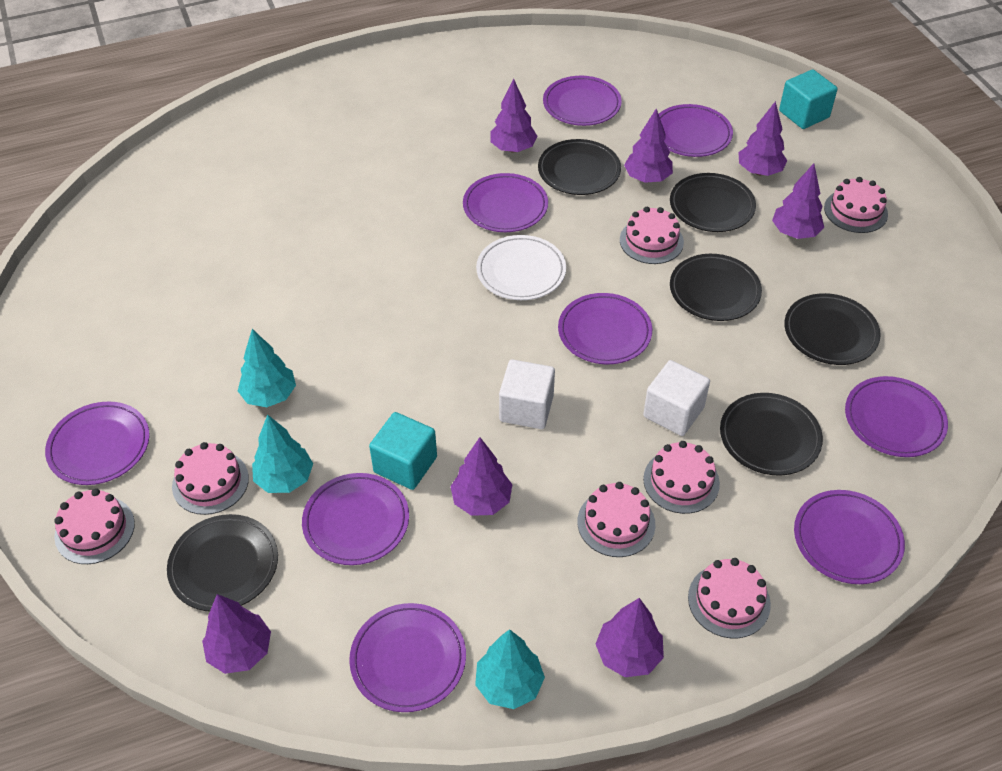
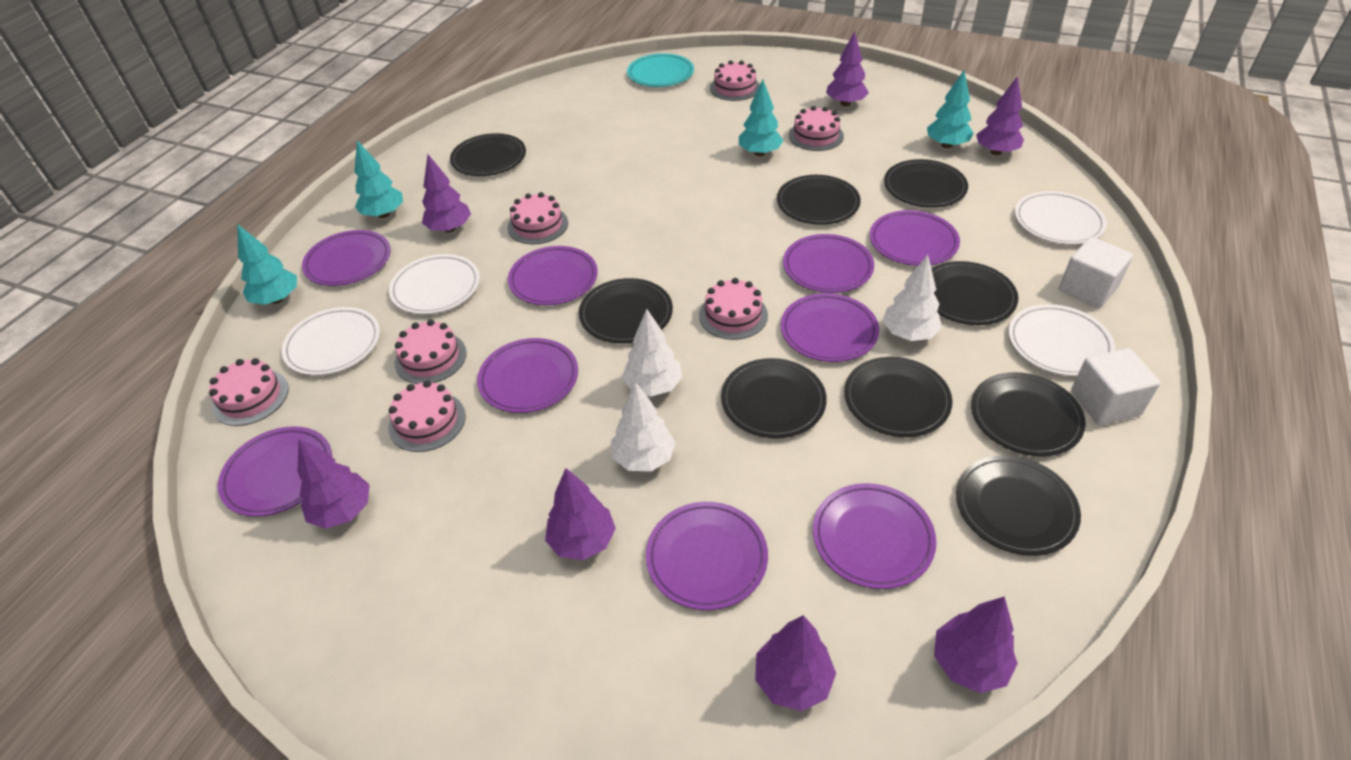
black plate: 6 -> 9
turquoise cube: 2 -> 0
turquoise plate: 0 -> 1
turquoise tree: 3 -> 4
white plate: 1 -> 4
white tree: 0 -> 3

